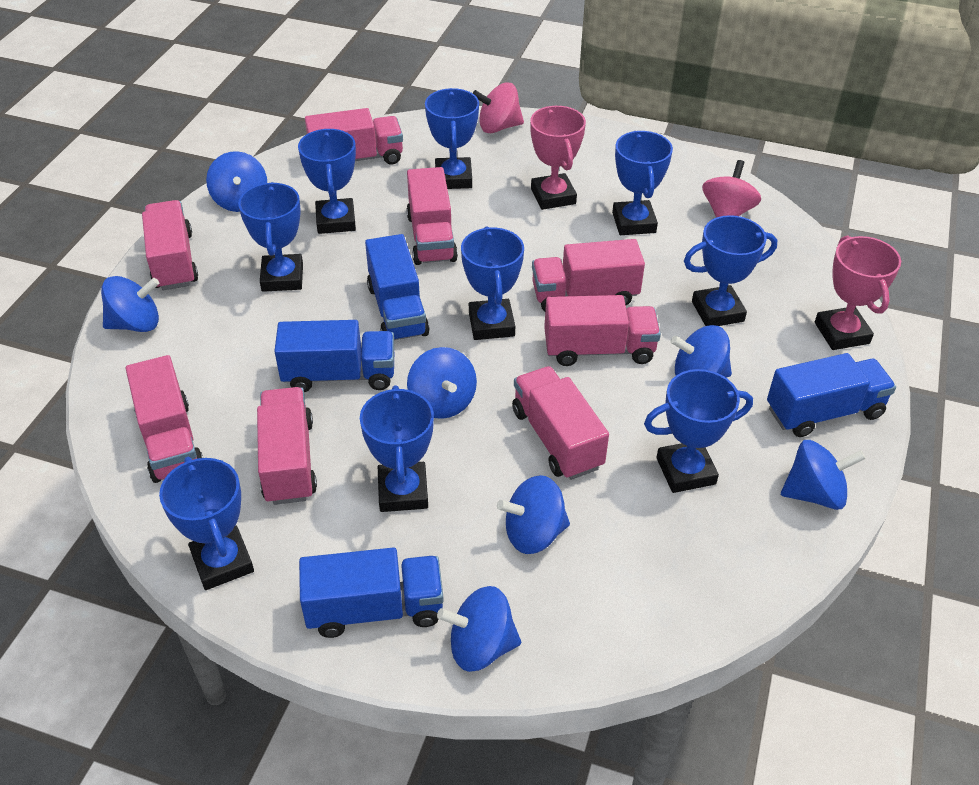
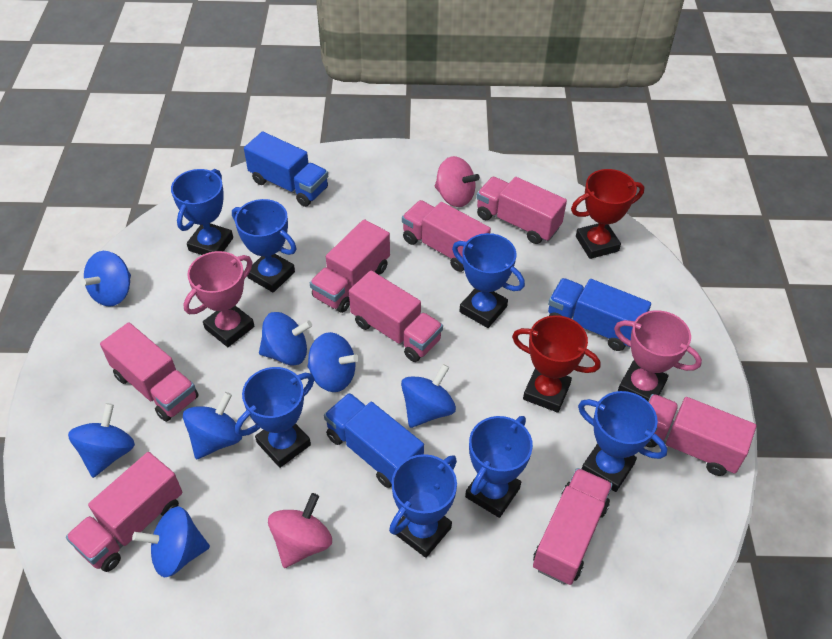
blue trophy: 9 -> 7
blue truck: 4 -> 3
red trophy: 0 -> 2

